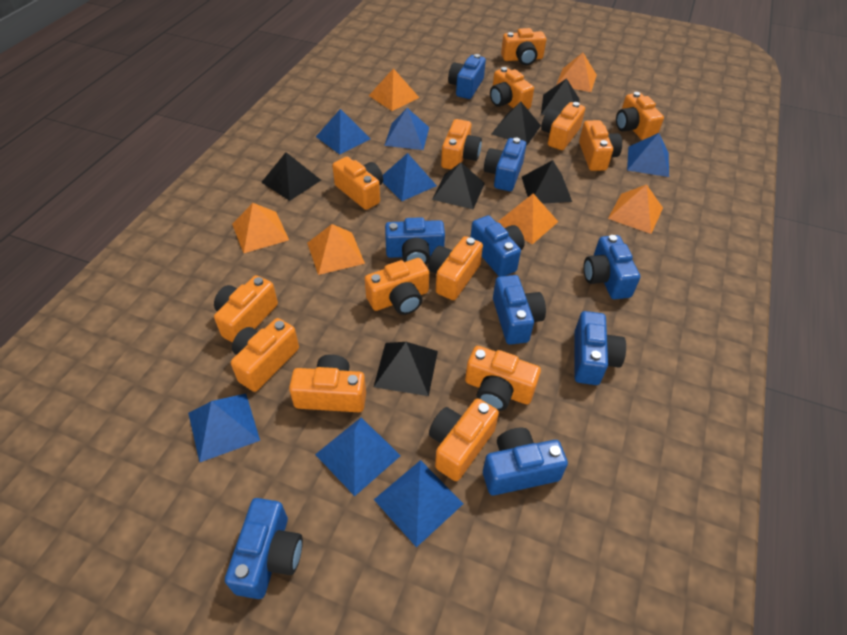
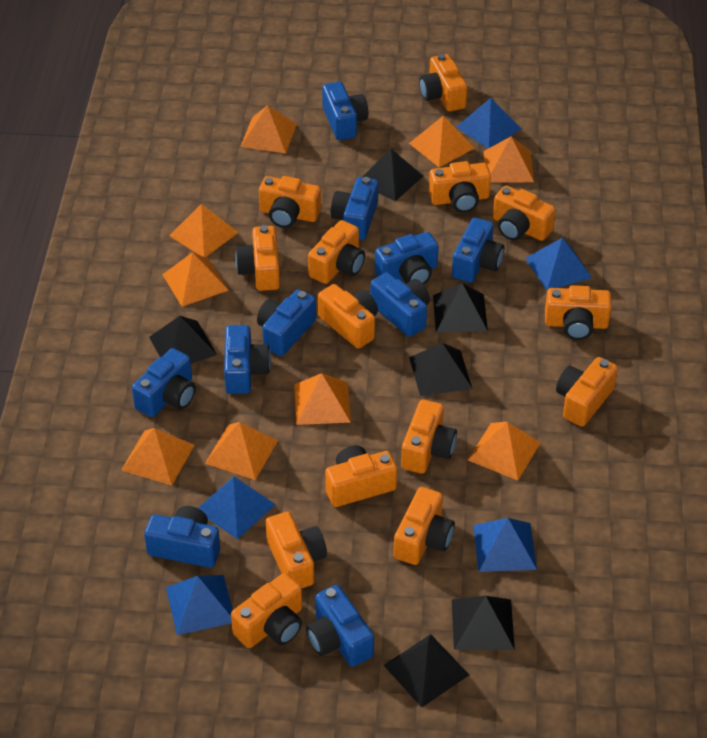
blue camera: 9 -> 10
blue pyramid: 7 -> 5
orange pyramid: 6 -> 9

